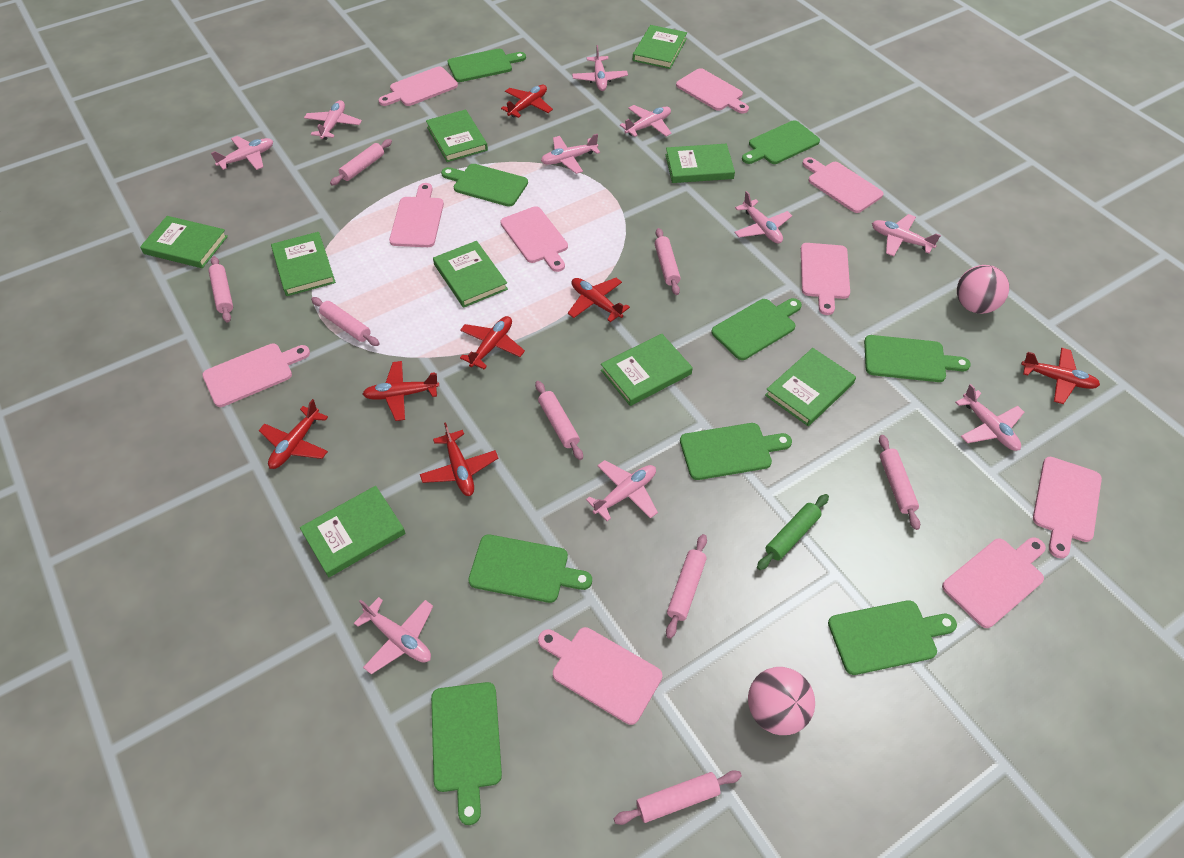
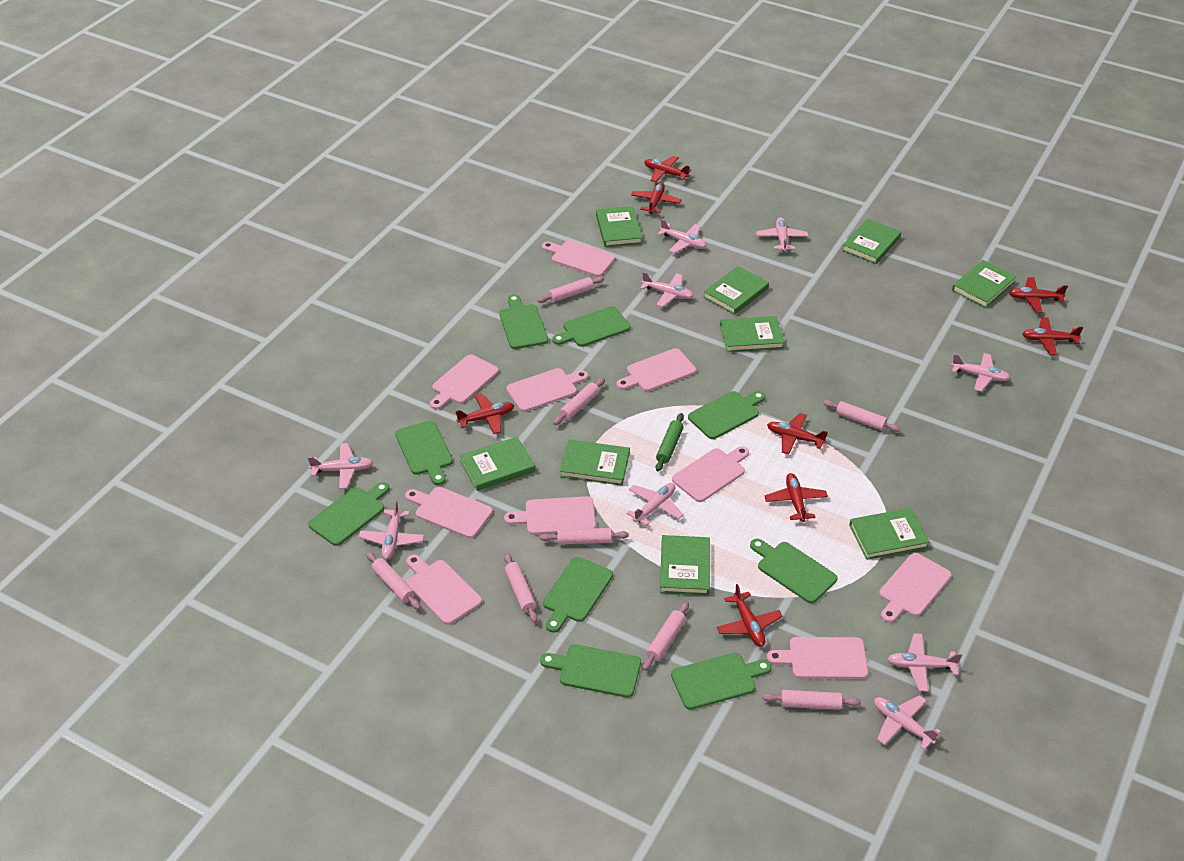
pink ball: 2 -> 0
pink plane: 10 -> 9
red plane: 7 -> 8

